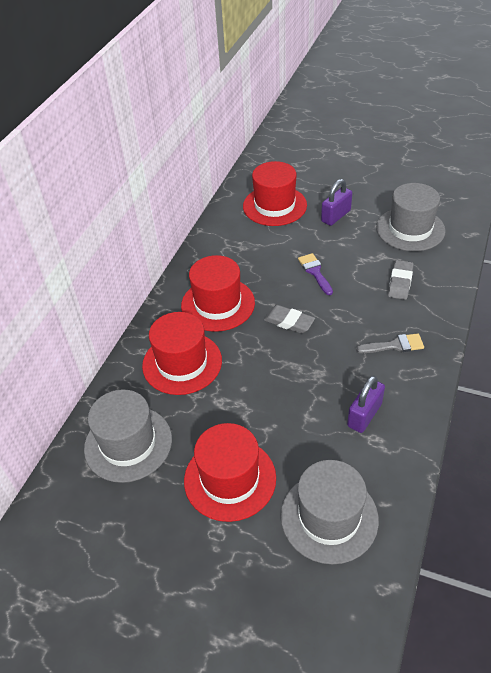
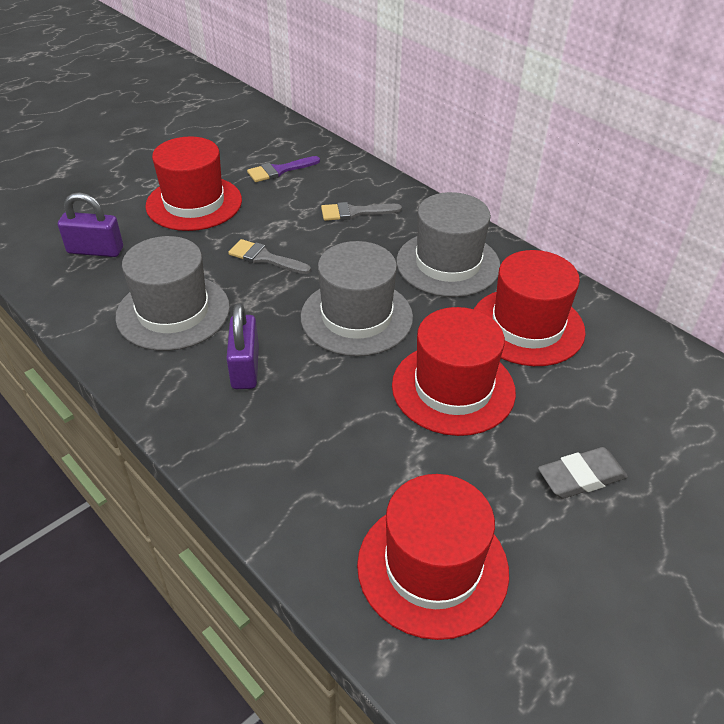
grey brush: 1 -> 2
grey eraser: 2 -> 1

